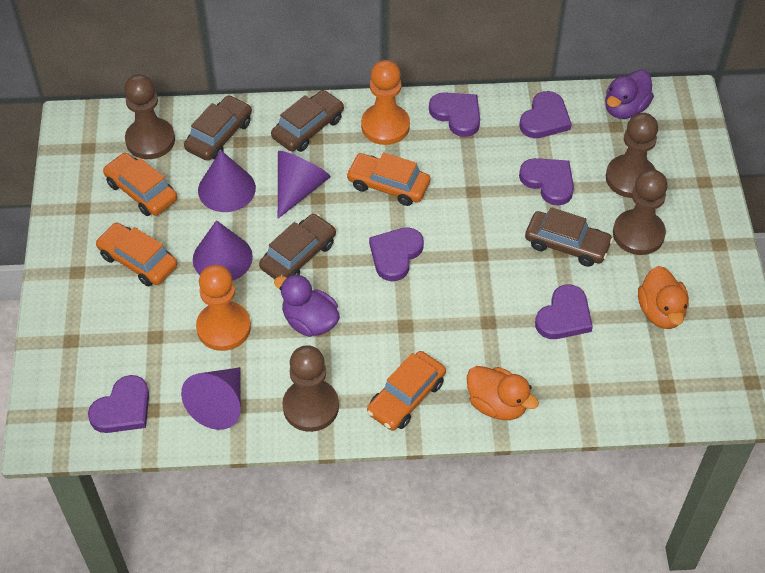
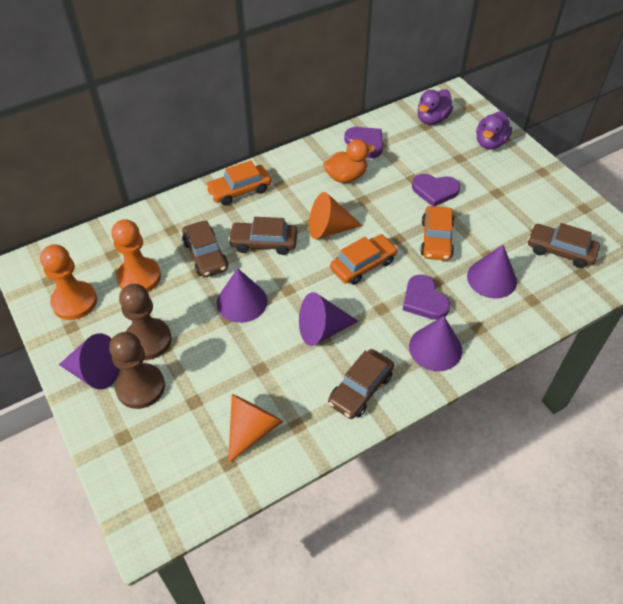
brown pawn: 4 -> 2
orange car: 4 -> 3
orange cone: 0 -> 2
orange duck: 2 -> 1
purple cone: 4 -> 5
purple heart: 6 -> 3

